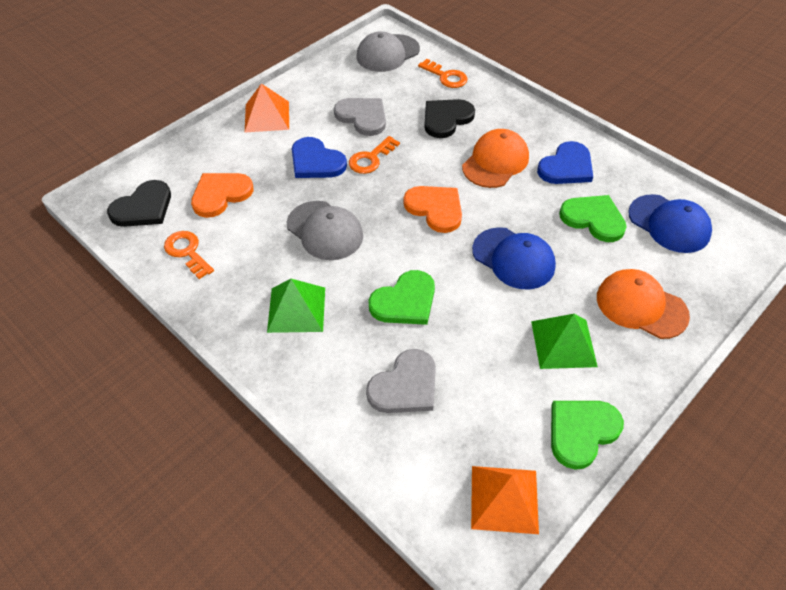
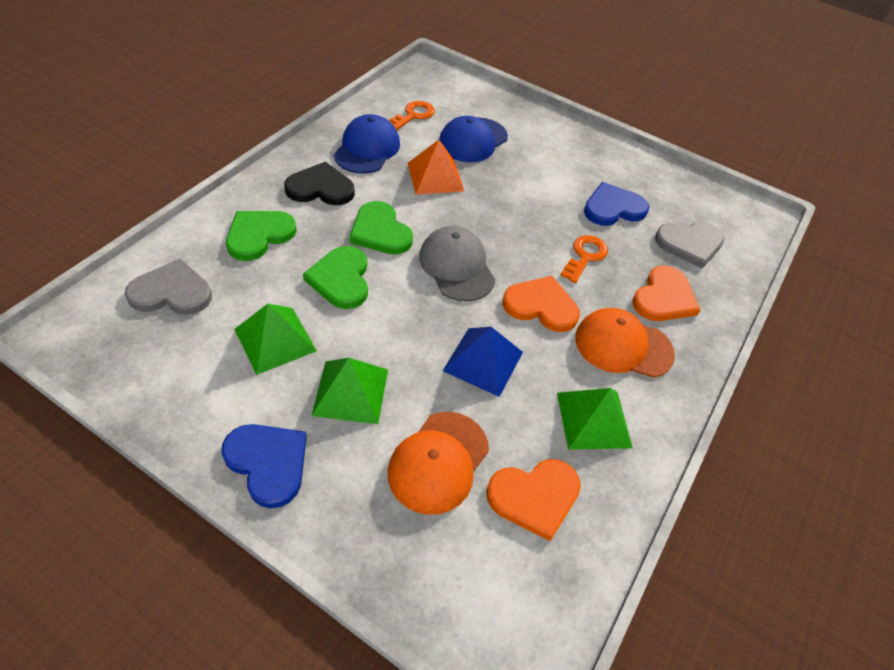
black heart: 2 -> 1
blue pyramid: 0 -> 1
green pyramid: 2 -> 3
grey cap: 2 -> 1
orange heart: 2 -> 3
orange key: 3 -> 2
orange pyramid: 2 -> 1

